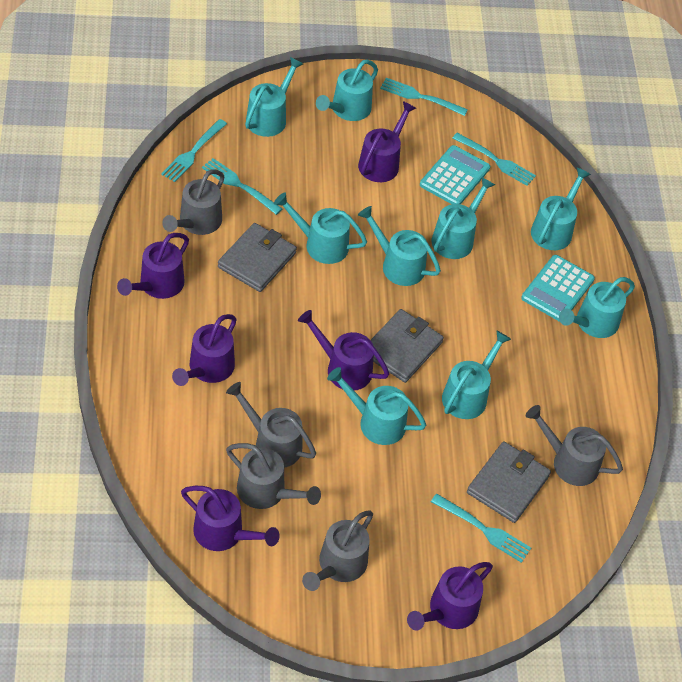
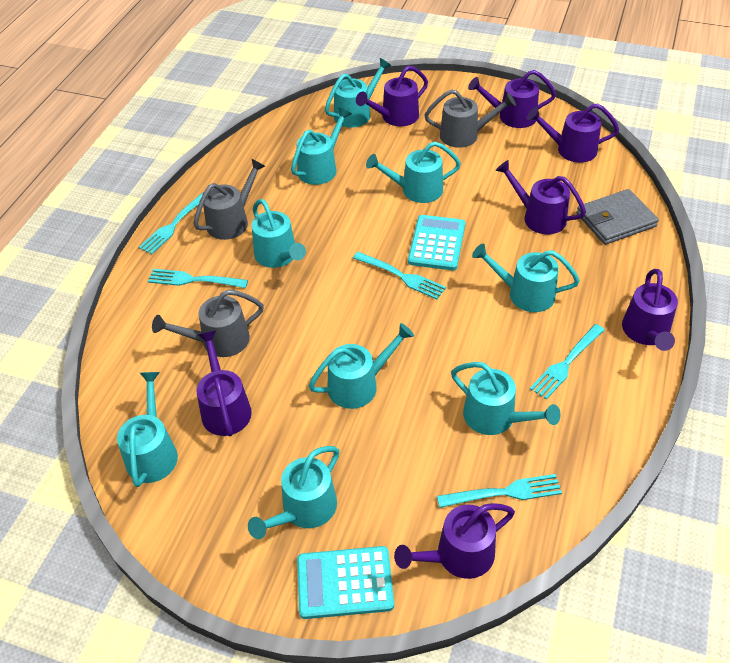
grey wallet: 3 -> 1
grey watering can: 5 -> 3
purple watering can: 6 -> 7

